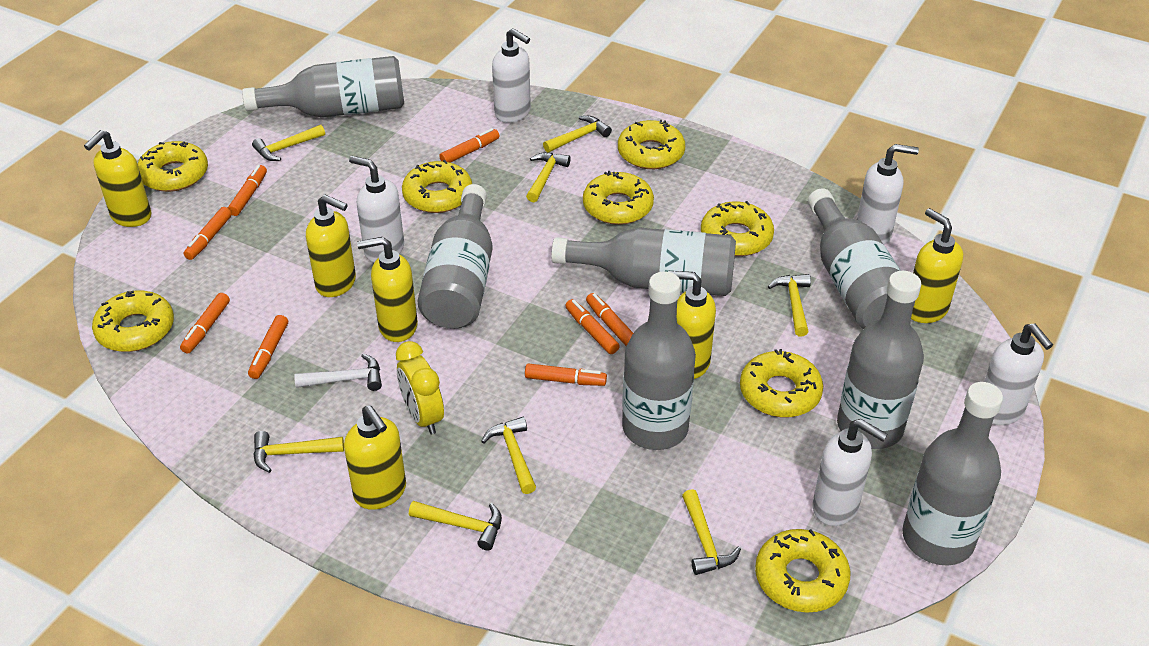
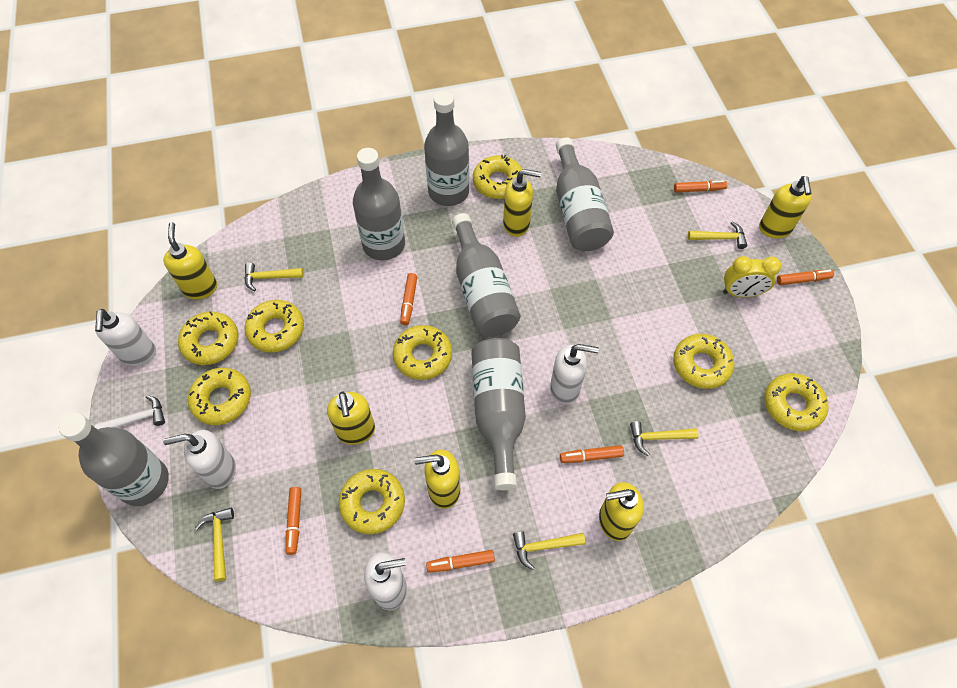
grey bottle: 7 -> 6
orange marker: 8 -> 6
white soap dispenser: 5 -> 4
yellow hammer: 8 -> 5

